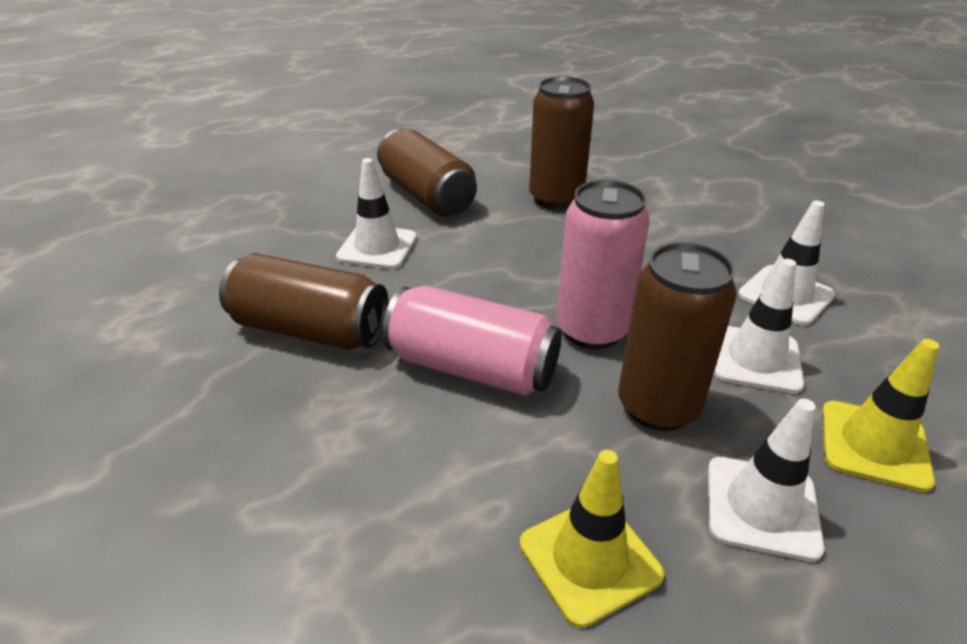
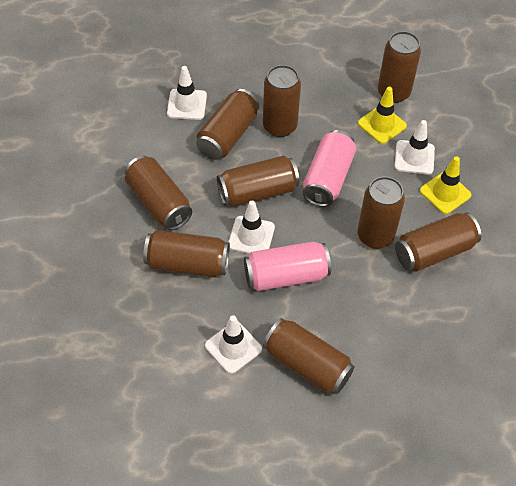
brown can: 4 -> 9

